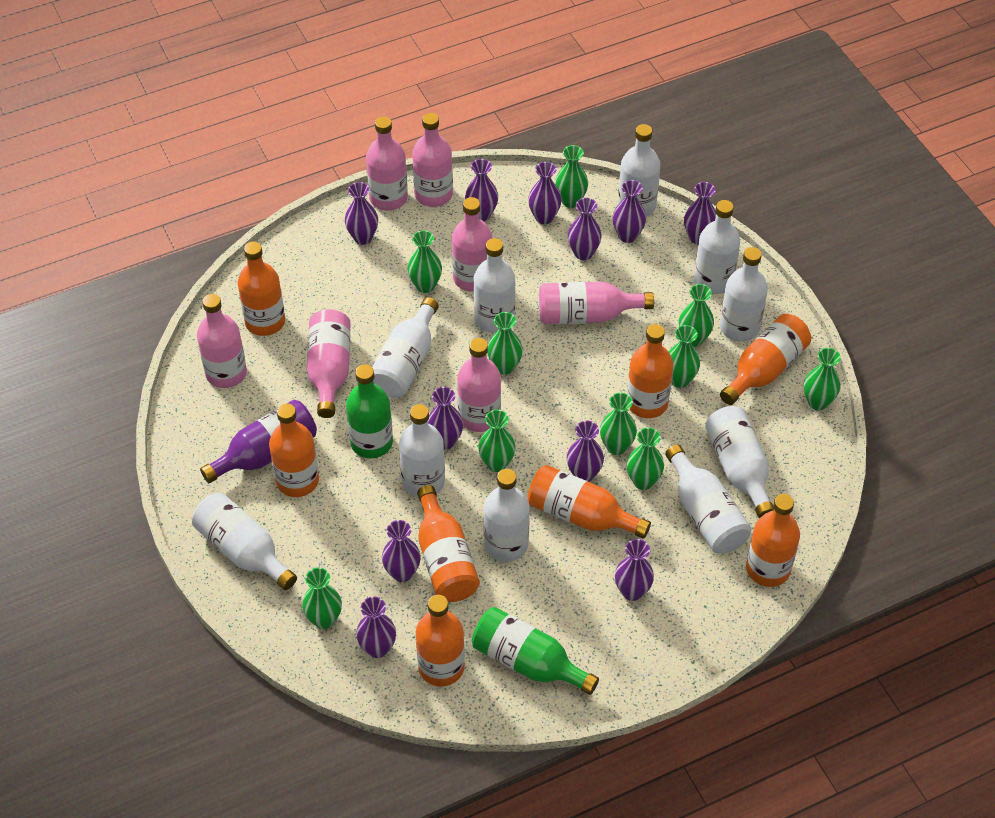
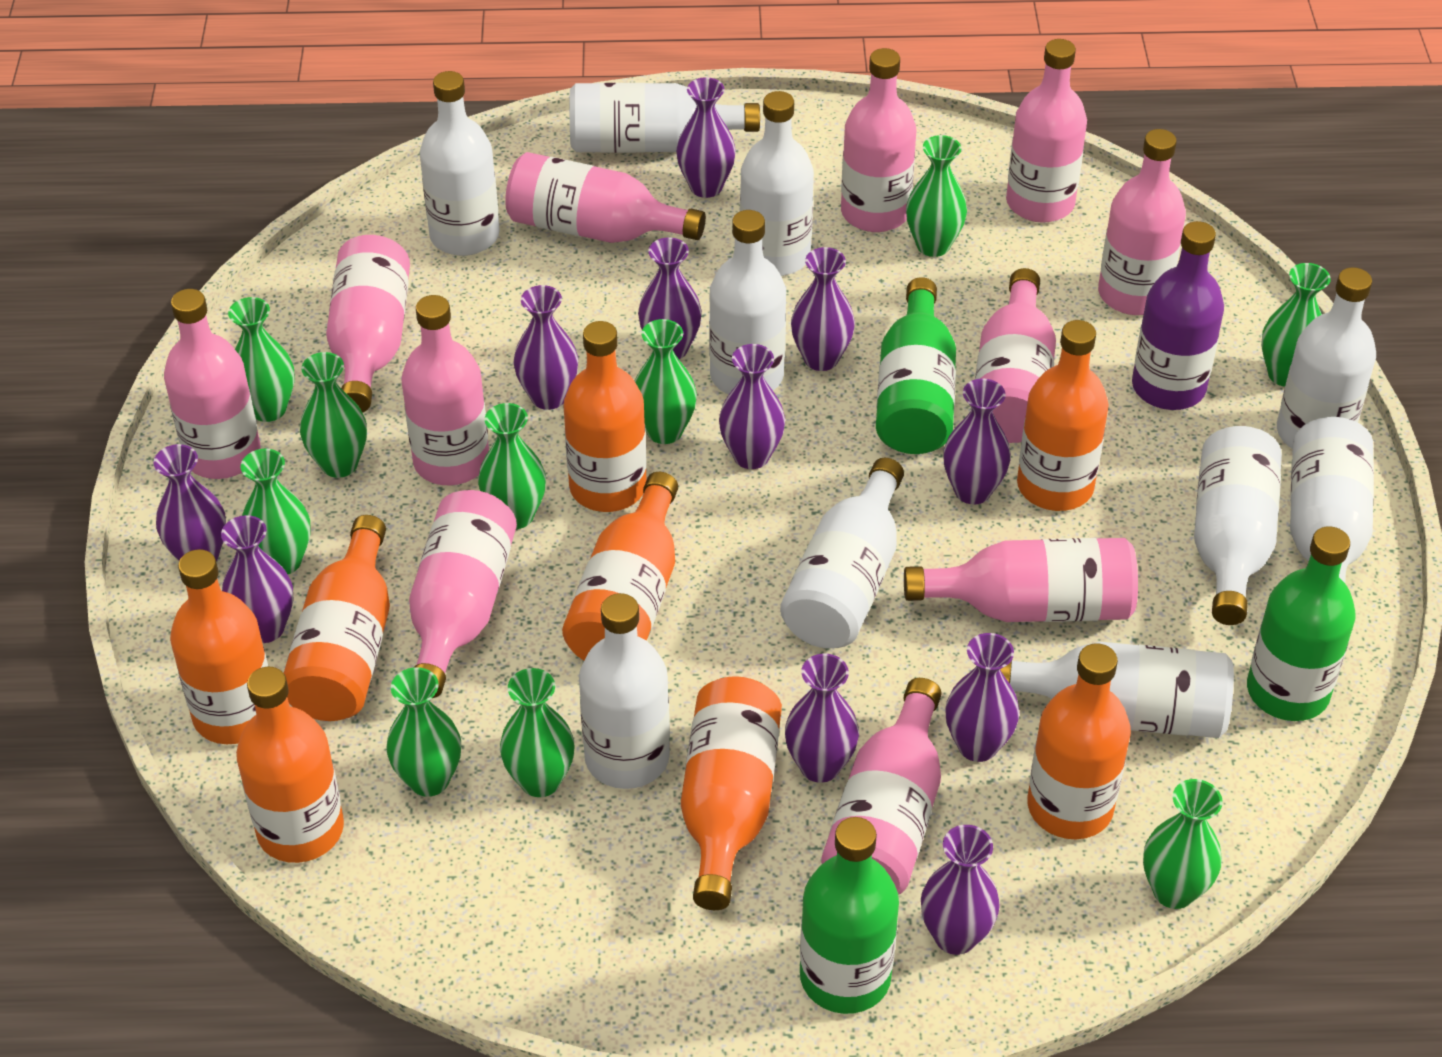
green bottle: 2 -> 3
pink bottle: 7 -> 11

